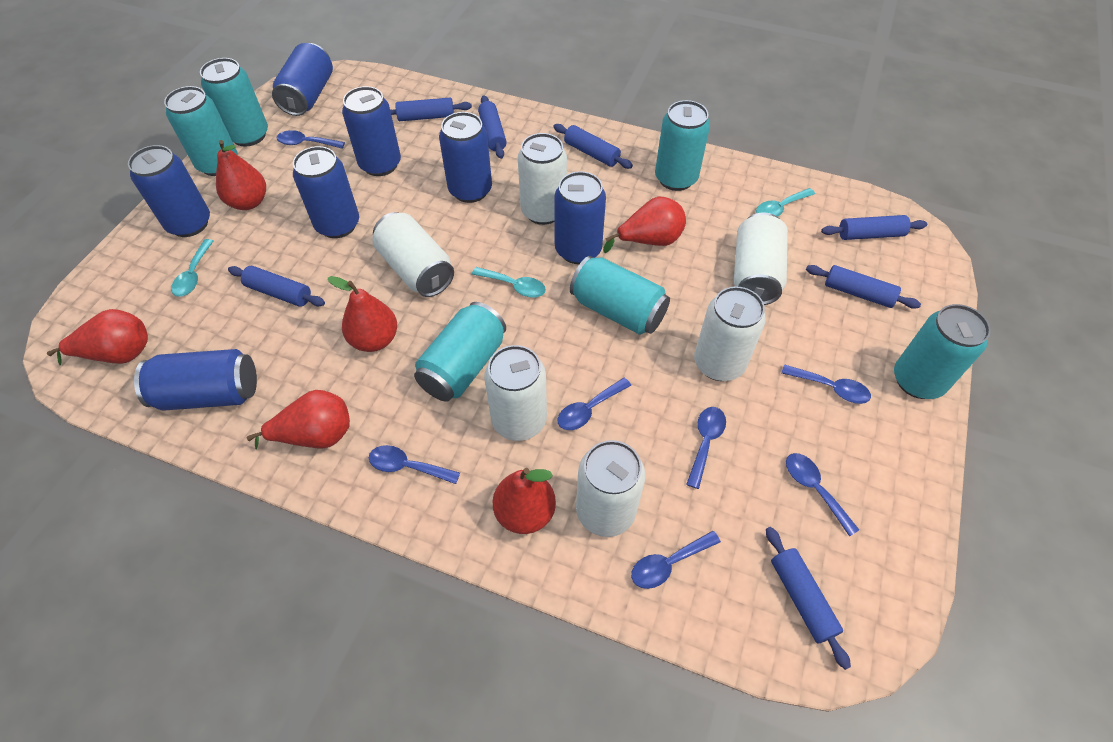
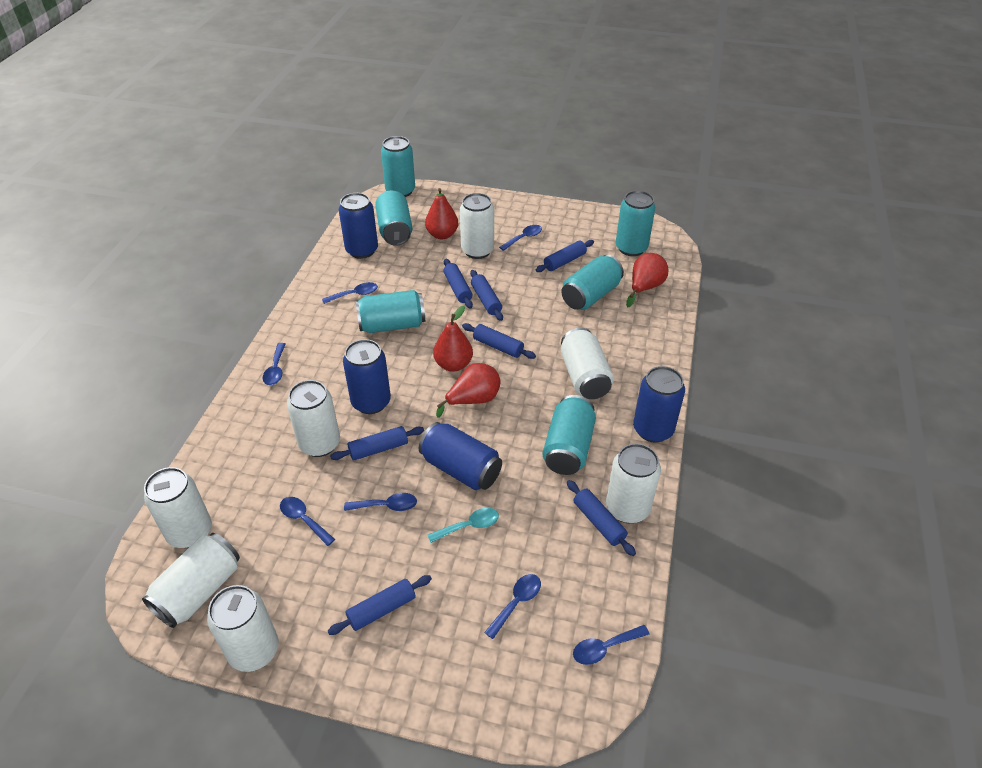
blue can: 7 -> 4
red pear: 6 -> 4
turquoise spoon: 3 -> 1
white can: 6 -> 7

